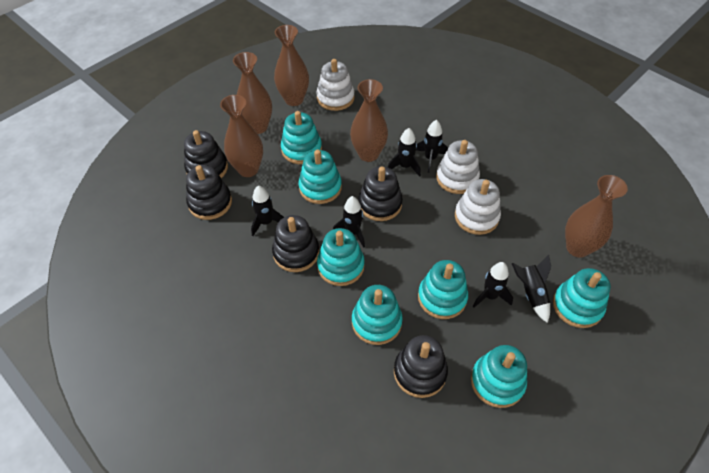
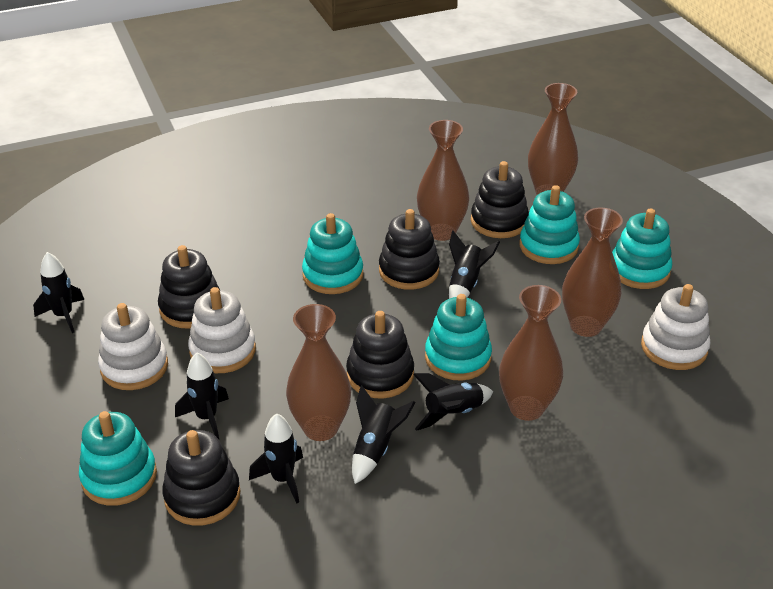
turquoise stacking toy: 7 -> 5

